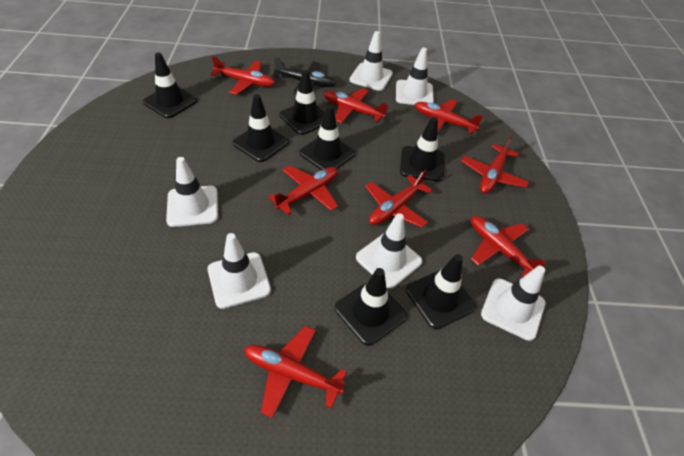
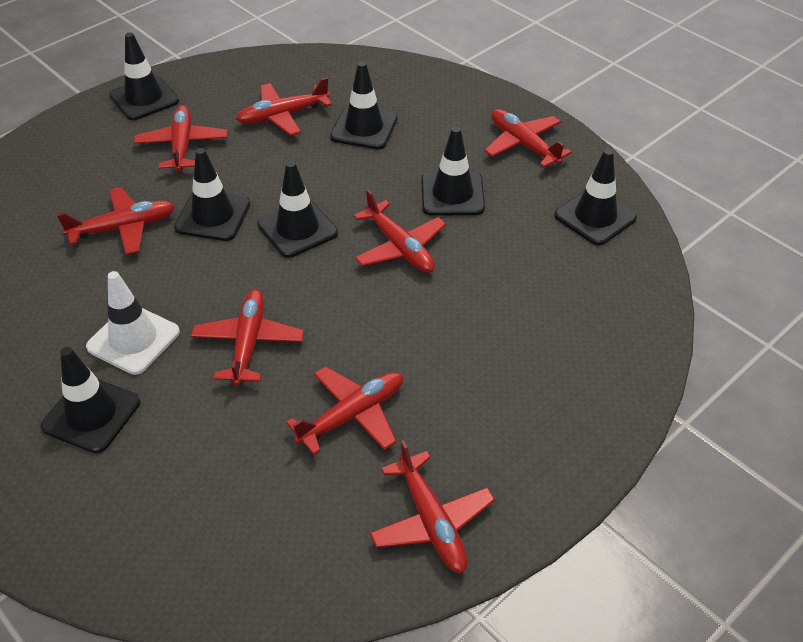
black plane: 1 -> 0
white traffic cone: 6 -> 1

